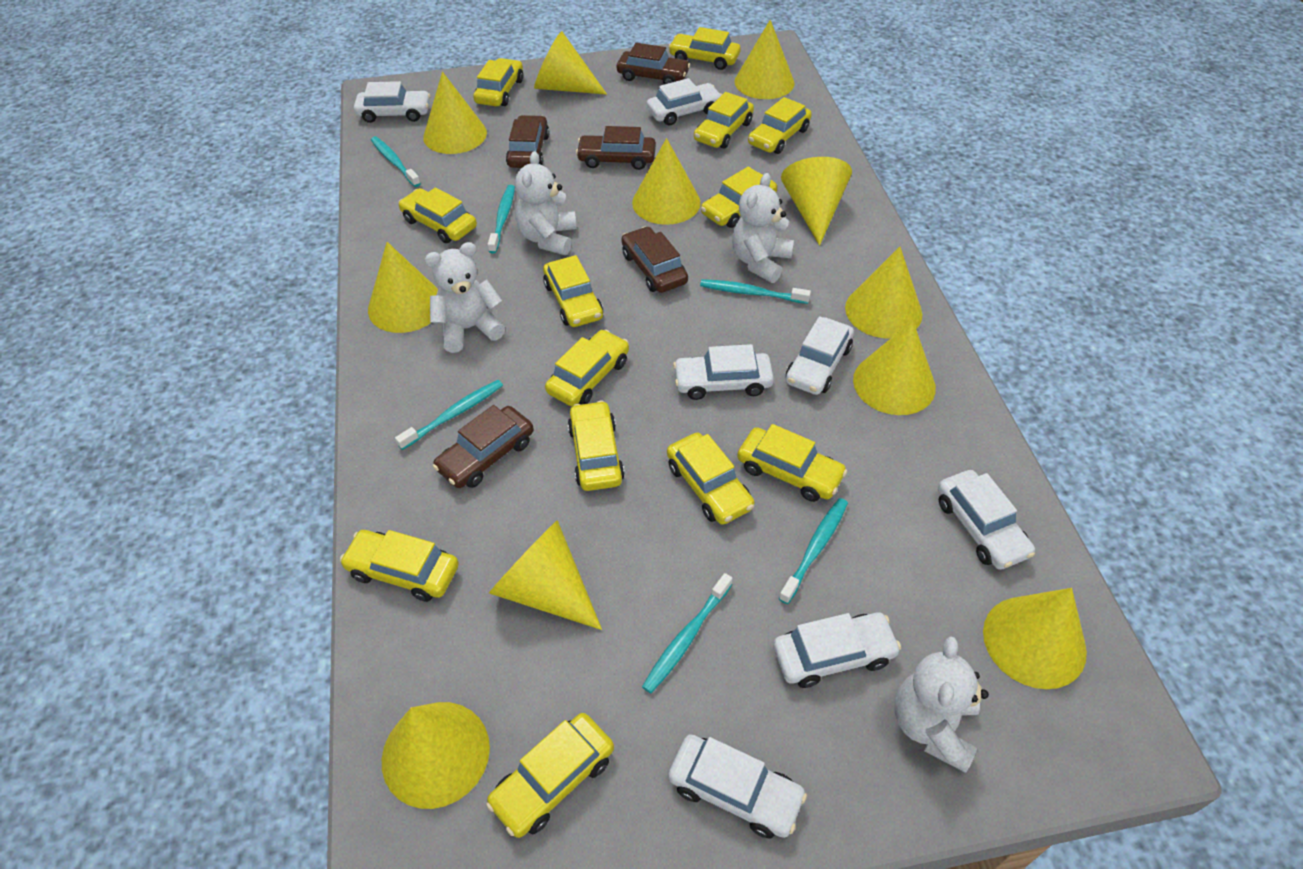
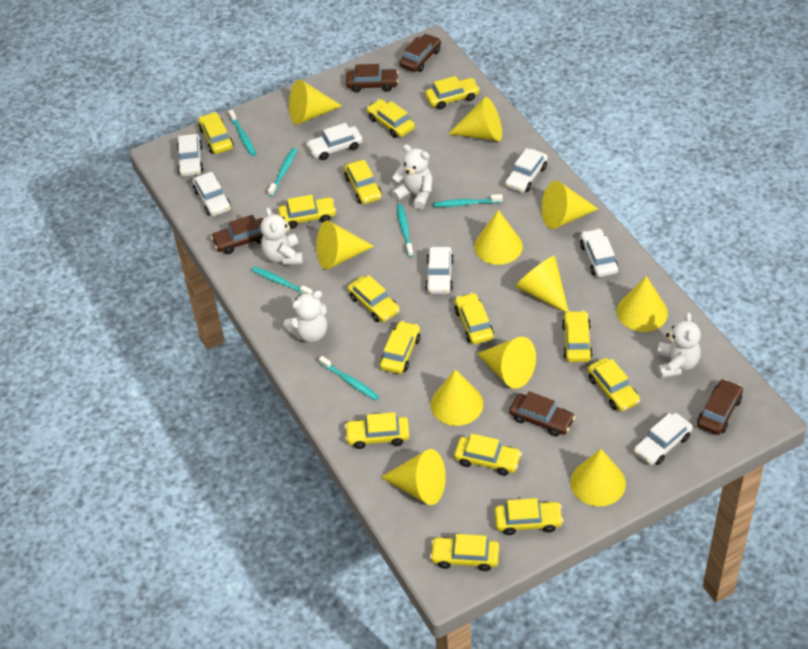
yellow car: 13 -> 14

